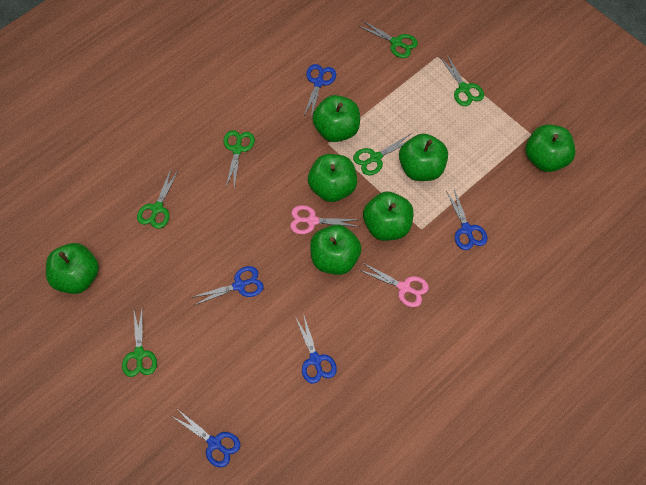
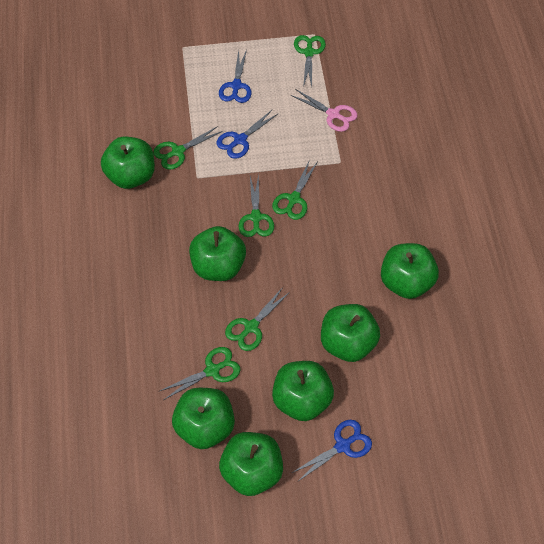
blue scissors: 5 -> 3
pink scissors: 2 -> 1

